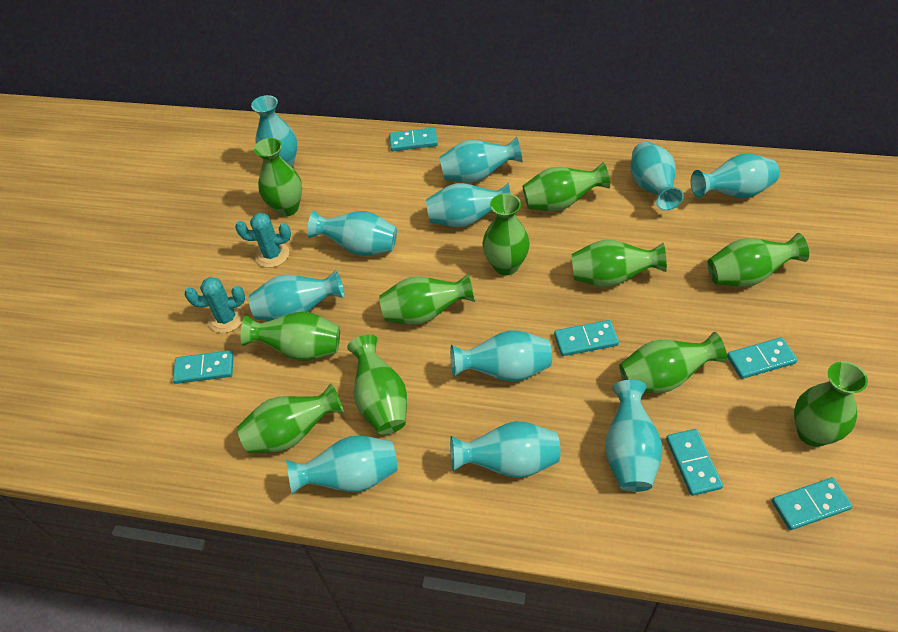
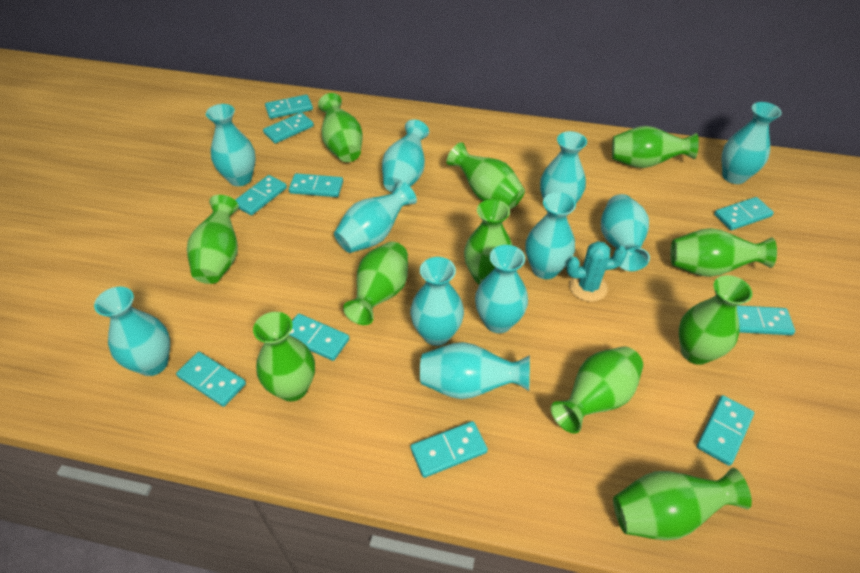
turquoise cactus: 2 -> 1
turquoise domino: 6 -> 10

